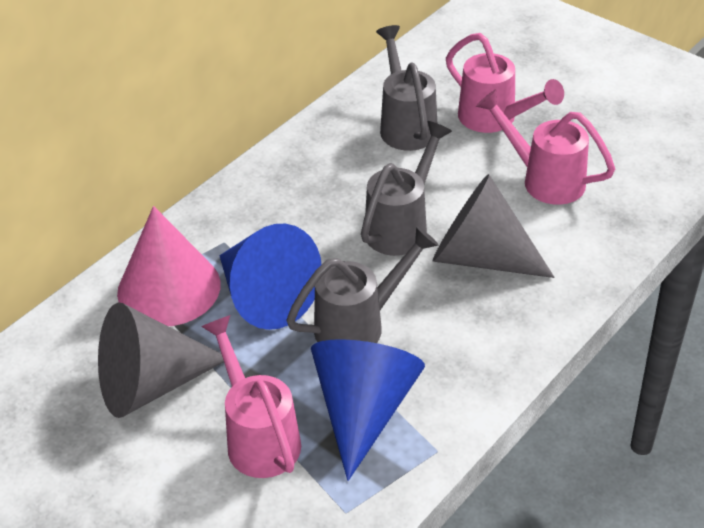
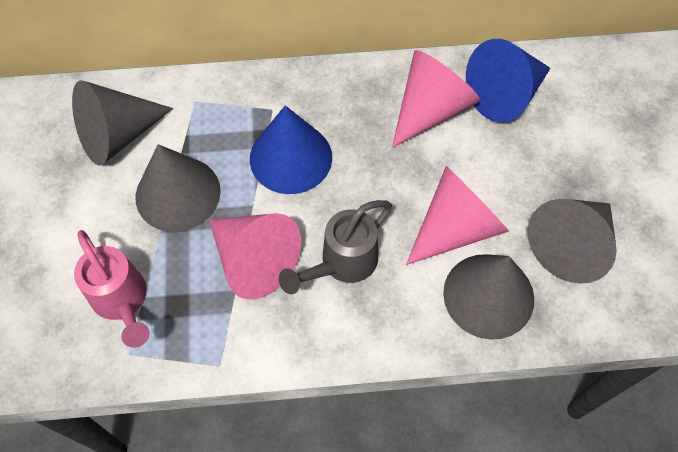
grey cone: 2 -> 4
grey watering can: 3 -> 1
pink cone: 1 -> 3
pink watering can: 3 -> 1

